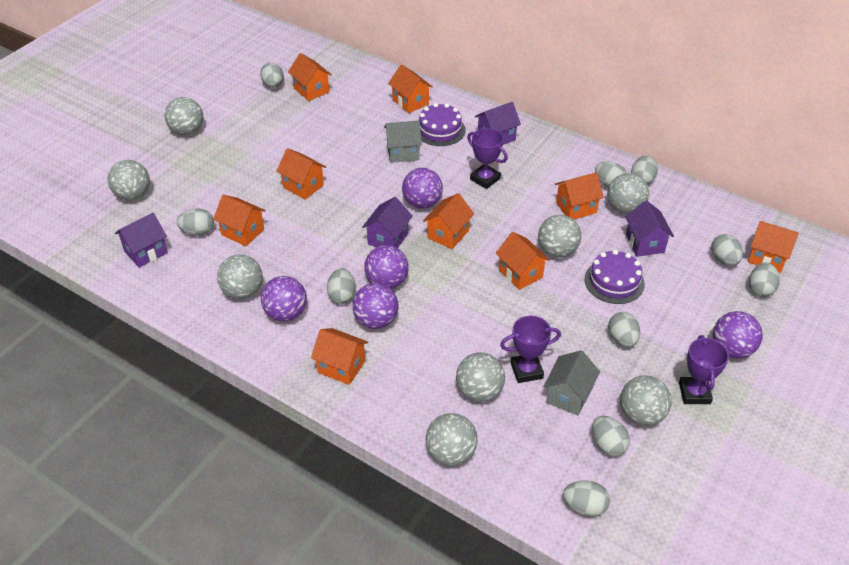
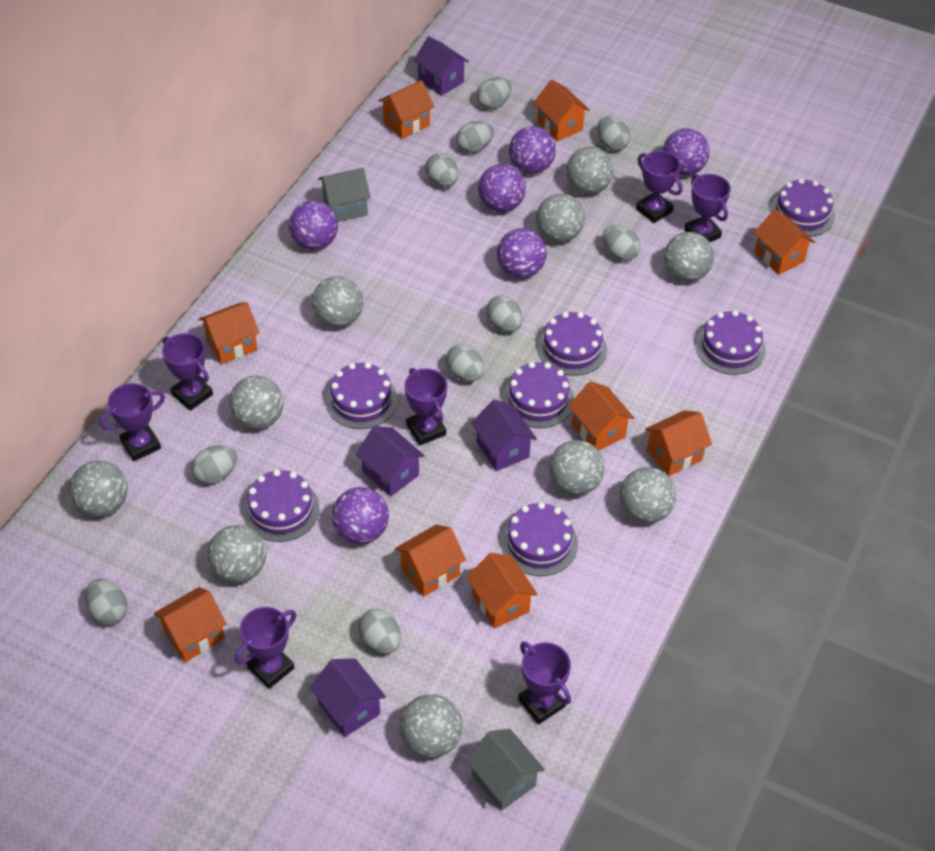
grey ball: 8 -> 10
purple ball: 5 -> 6
purple cake: 2 -> 7
purple trophy: 3 -> 7

